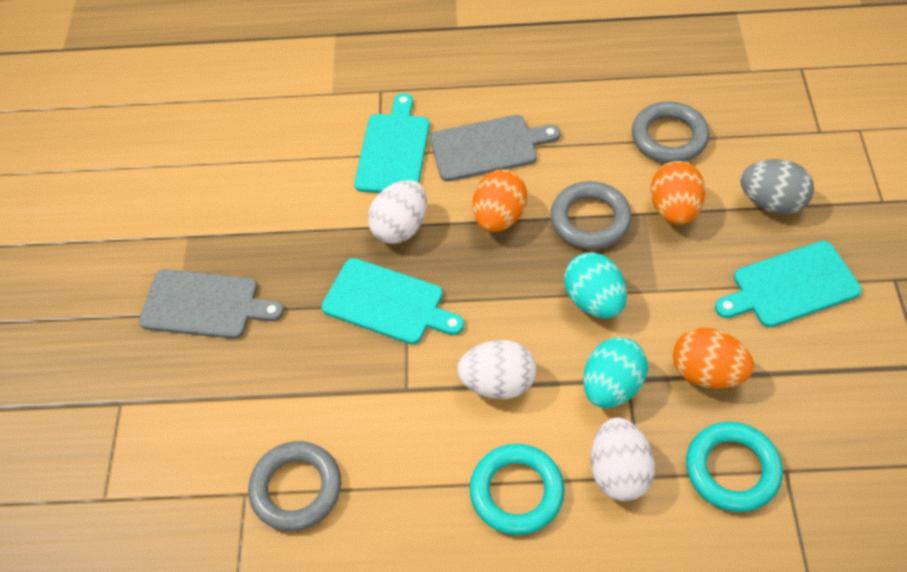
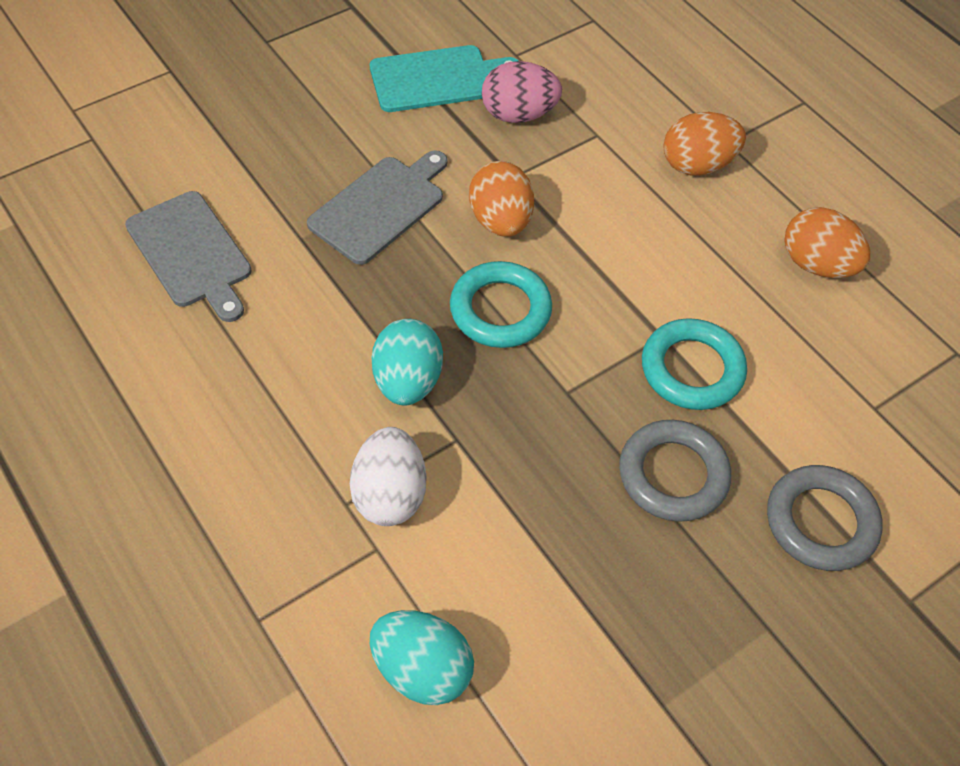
grey egg: 1 -> 0
grey ring: 3 -> 2
pink egg: 0 -> 1
turquoise cutting board: 3 -> 1
white egg: 3 -> 1

